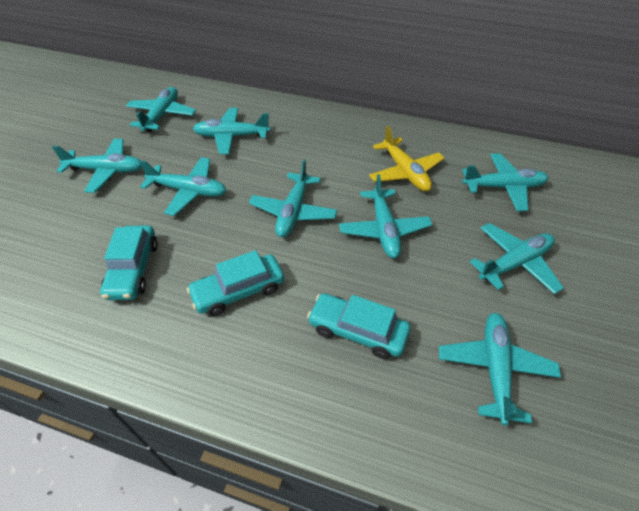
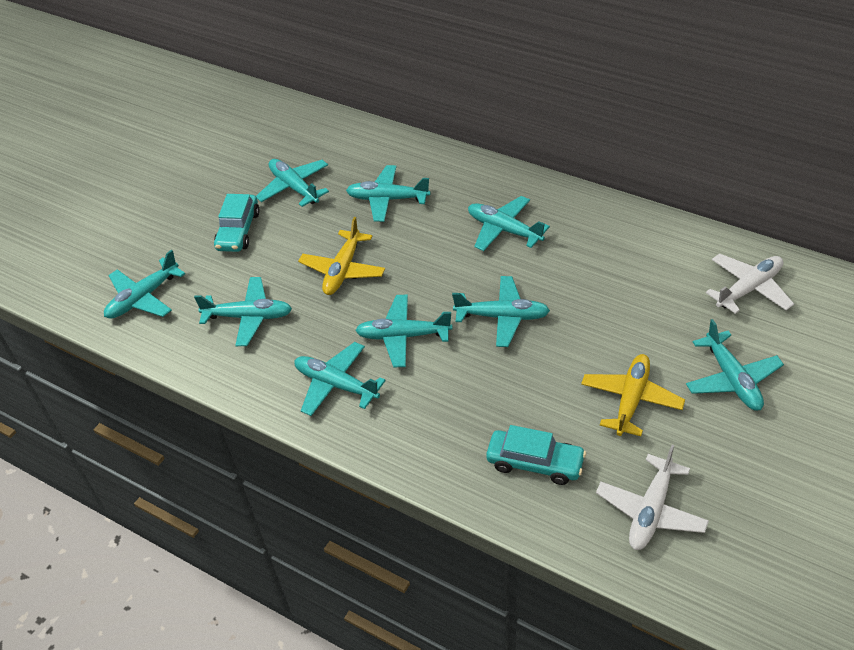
turquoise car: 3 -> 2
white plane: 0 -> 2
yellow plane: 1 -> 2

